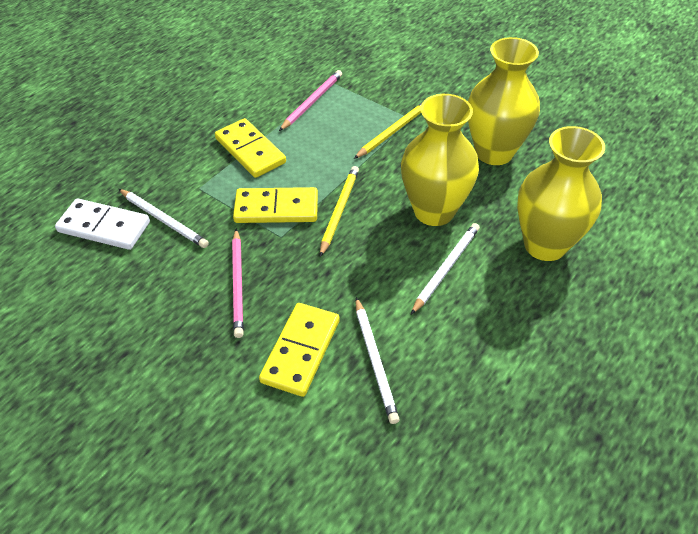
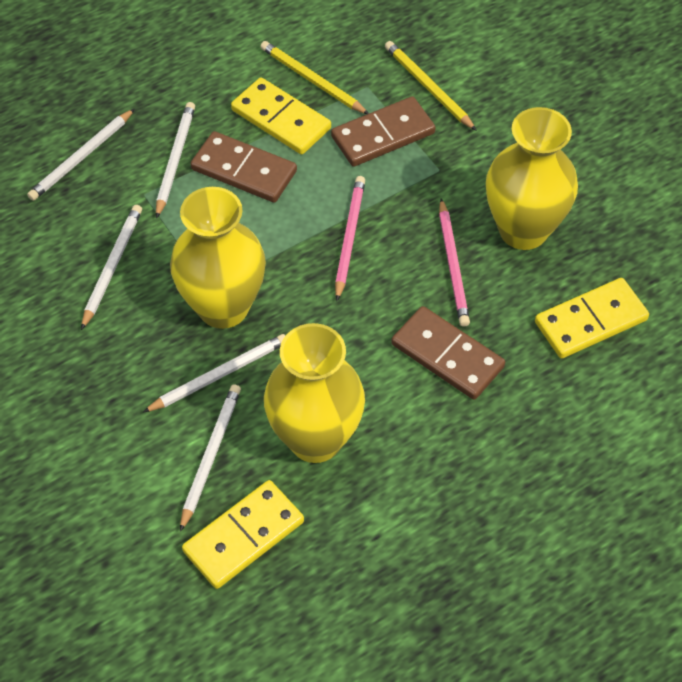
brown domino: 0 -> 3
white domino: 1 -> 0
white pencil: 3 -> 5

